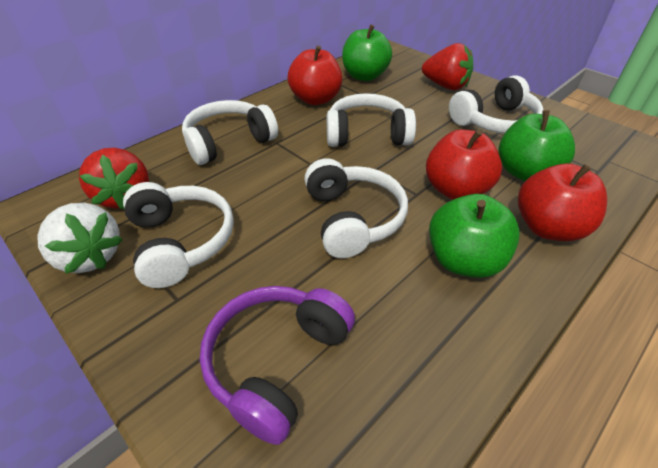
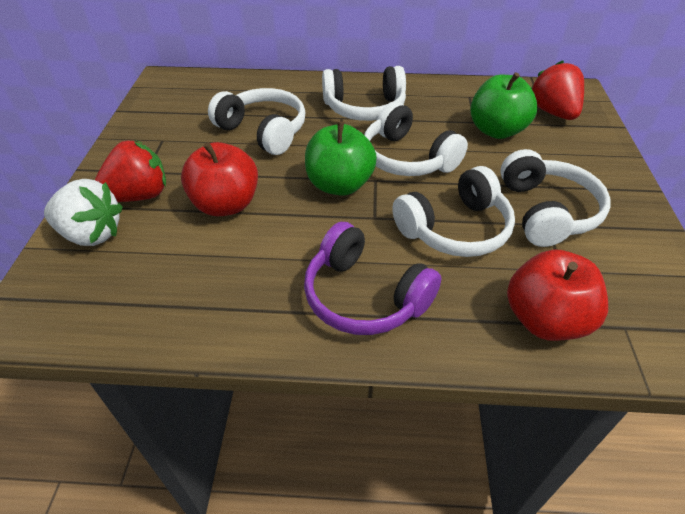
green apple: 3 -> 2
red apple: 3 -> 2

